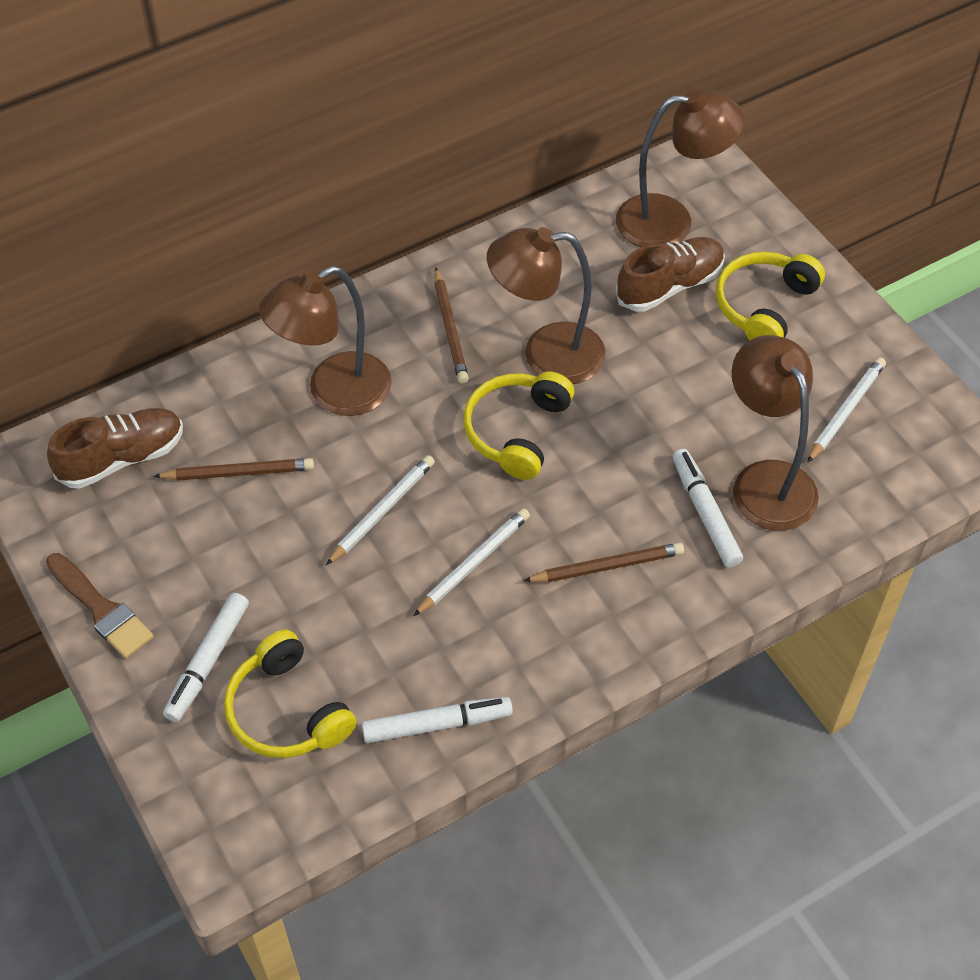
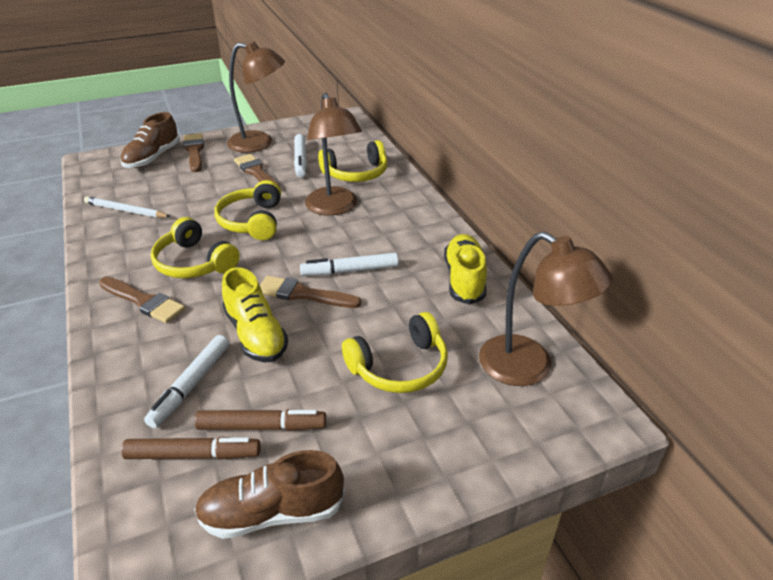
brown brush: 1 -> 4
brown lamp: 4 -> 3
brown marker: 0 -> 2
brown pencil: 3 -> 0
white pencil: 3 -> 1
yellow headphones: 3 -> 4
yellow shoe: 0 -> 2

